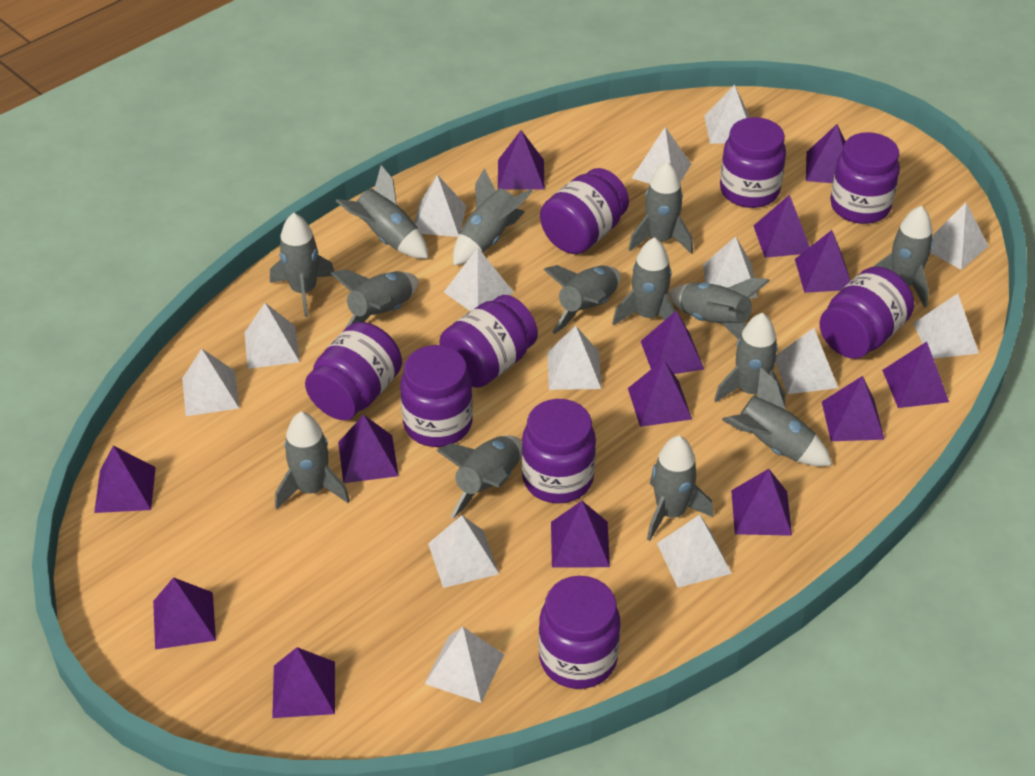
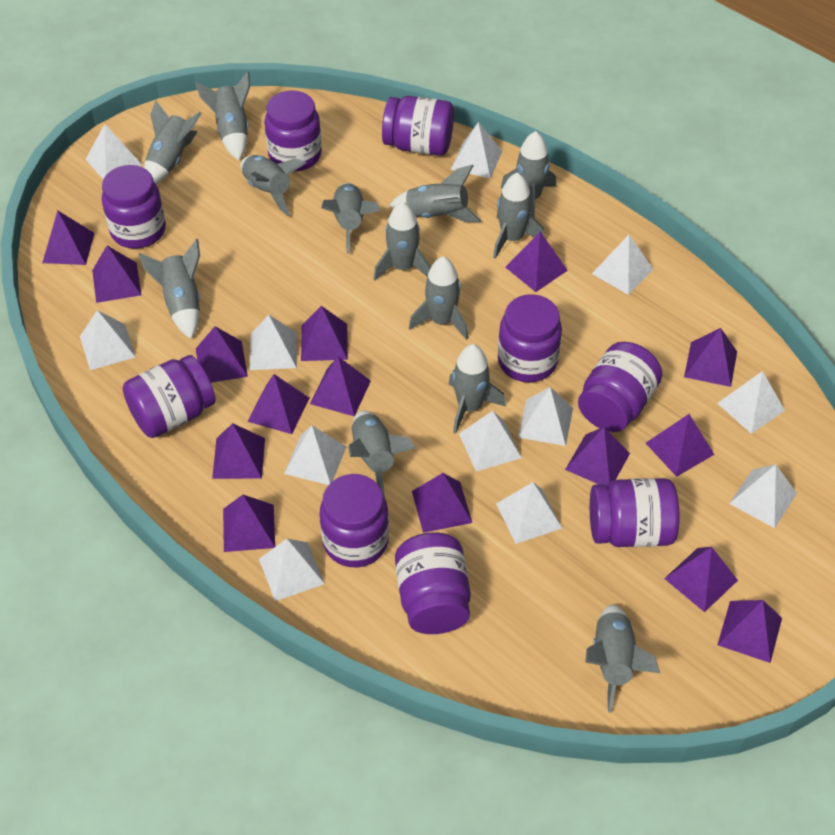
grey rocket: 14 -> 13
purple pyramid: 14 -> 15
white pyramid: 14 -> 12

